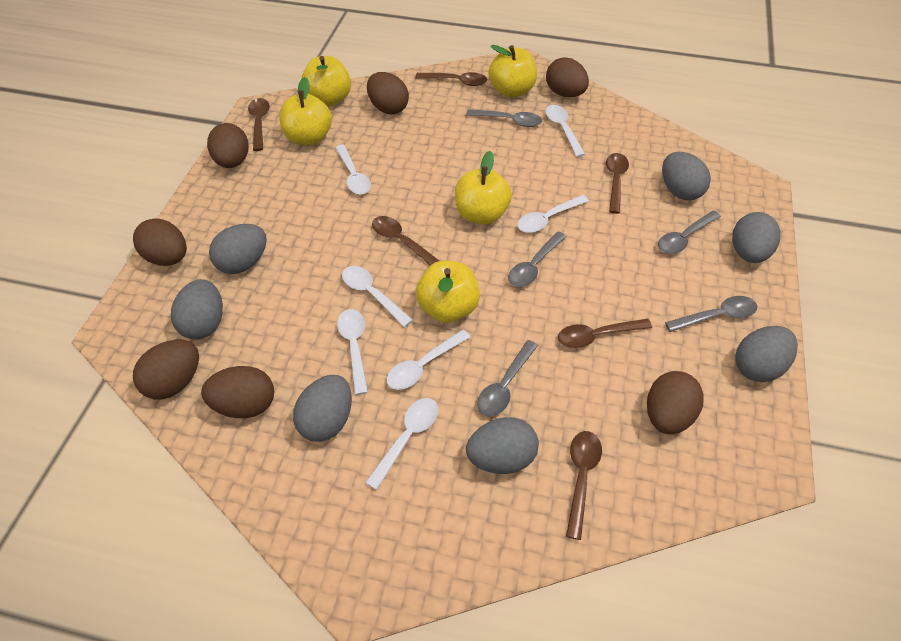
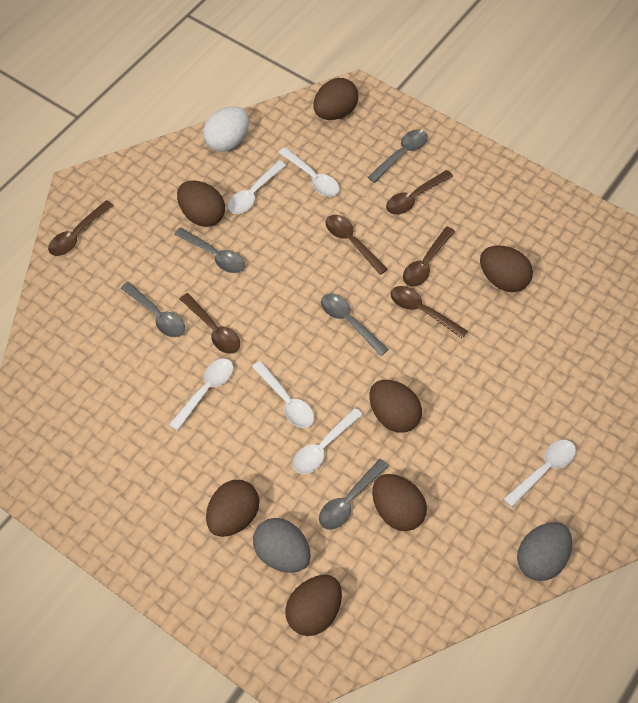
grey egg: 7 -> 2
white egg: 0 -> 1
white spoon: 7 -> 6
yellow apple: 5 -> 0

